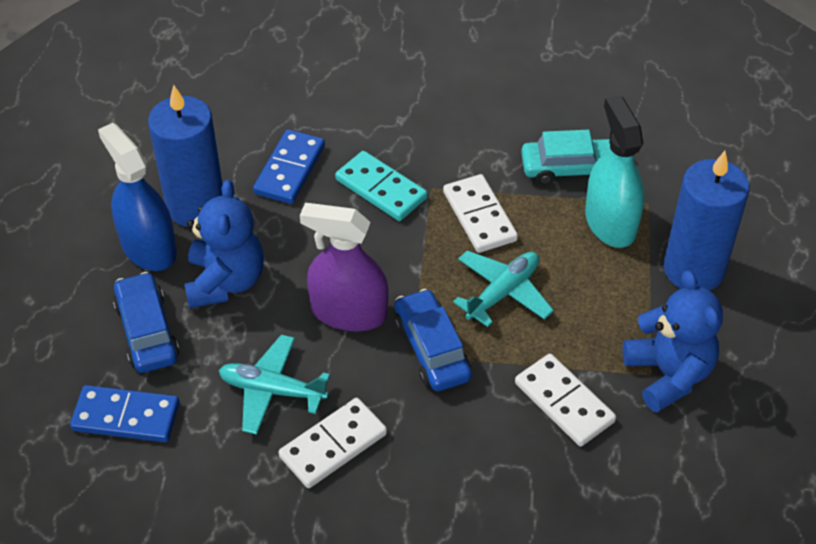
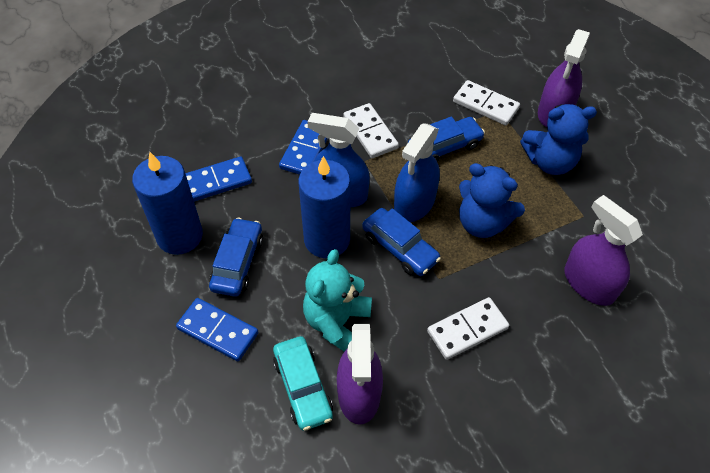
blue car: 2 -> 3
blue domino: 2 -> 3
blue spray bottle: 1 -> 2
purple spray bottle: 1 -> 3
turquoise domino: 1 -> 0
turquoise plane: 2 -> 0
turquoise spray bottle: 1 -> 0
turquoise teddy bear: 0 -> 1

